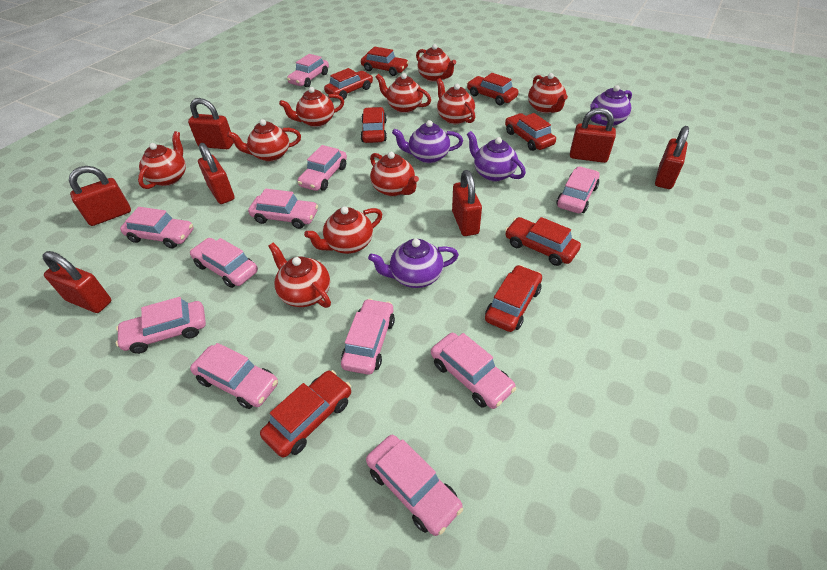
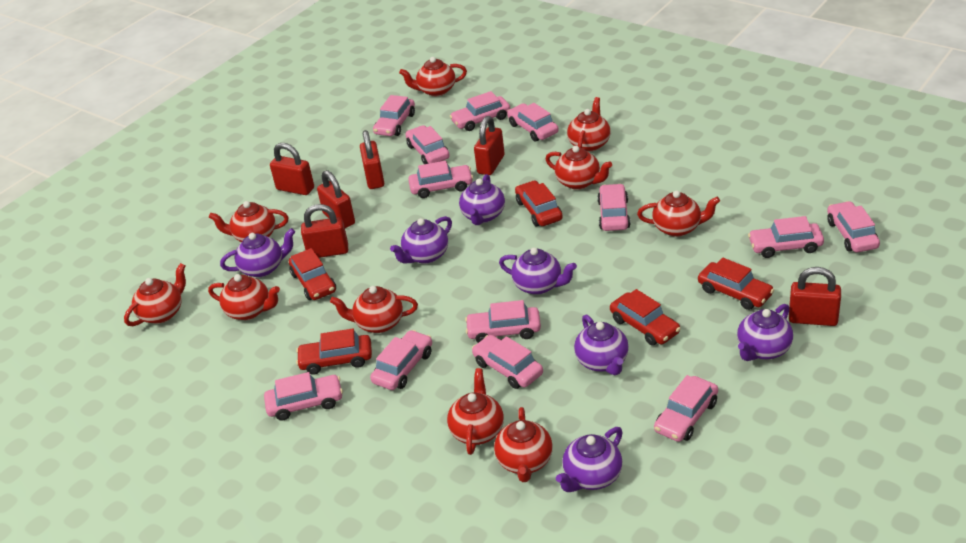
pink car: 11 -> 13
purple teapot: 4 -> 7
red car: 8 -> 5
red padlock: 7 -> 6

